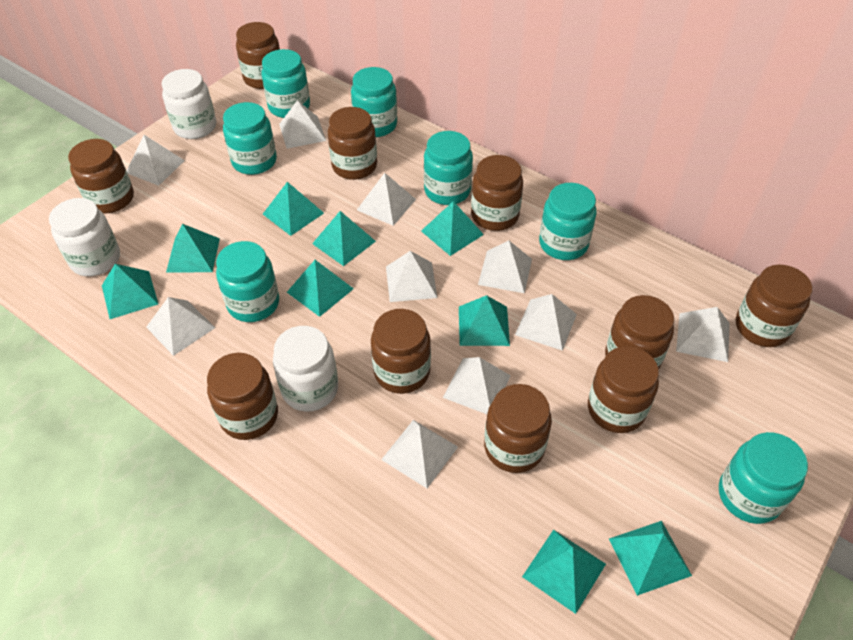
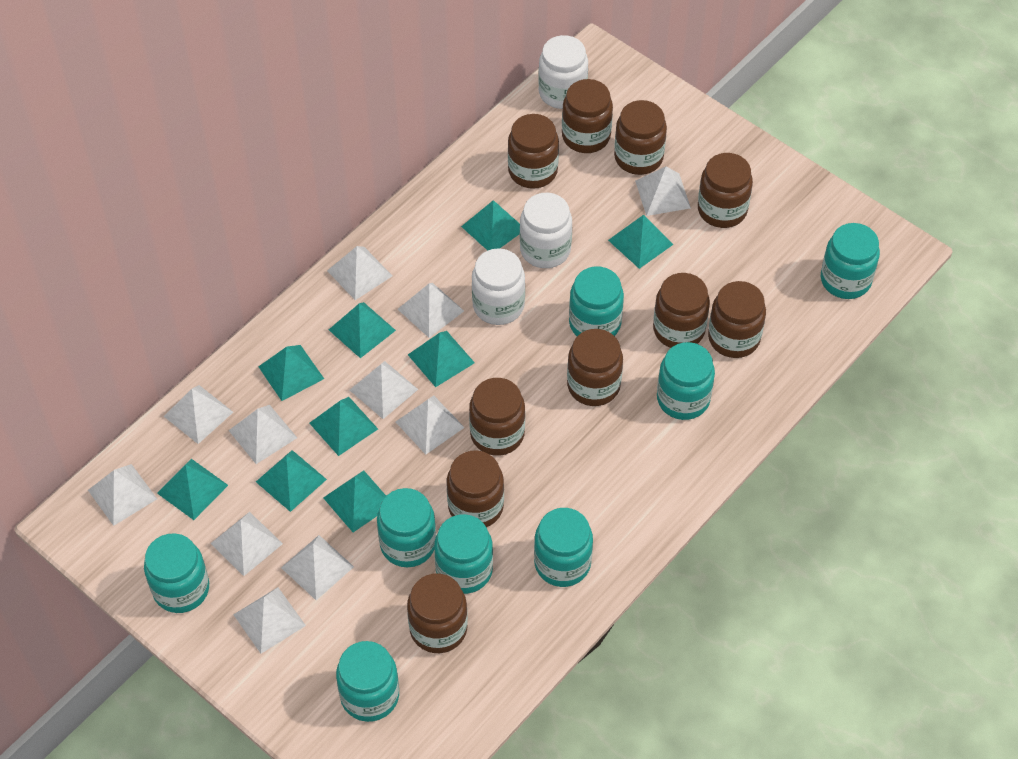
turquoise jar: 7 -> 8
white pyramid: 10 -> 11

